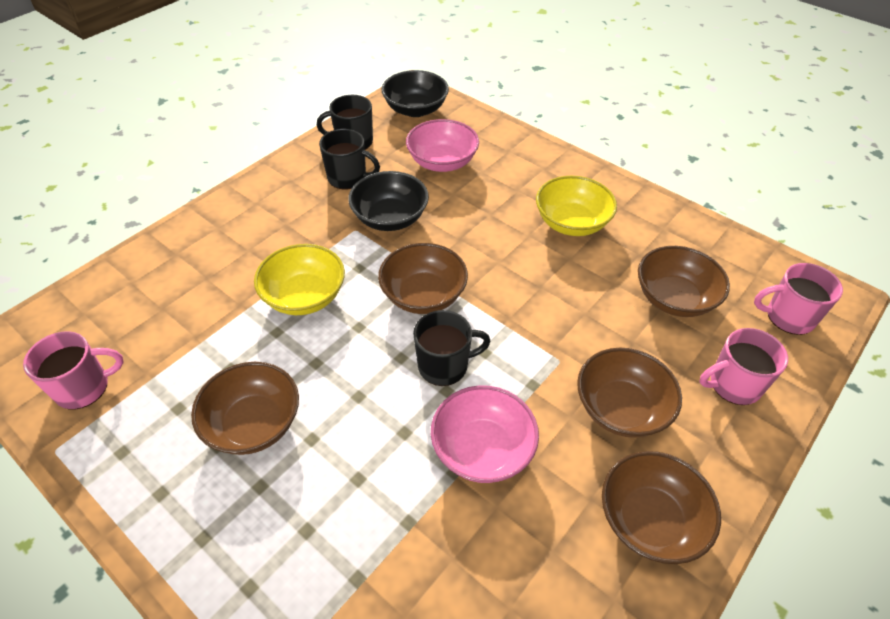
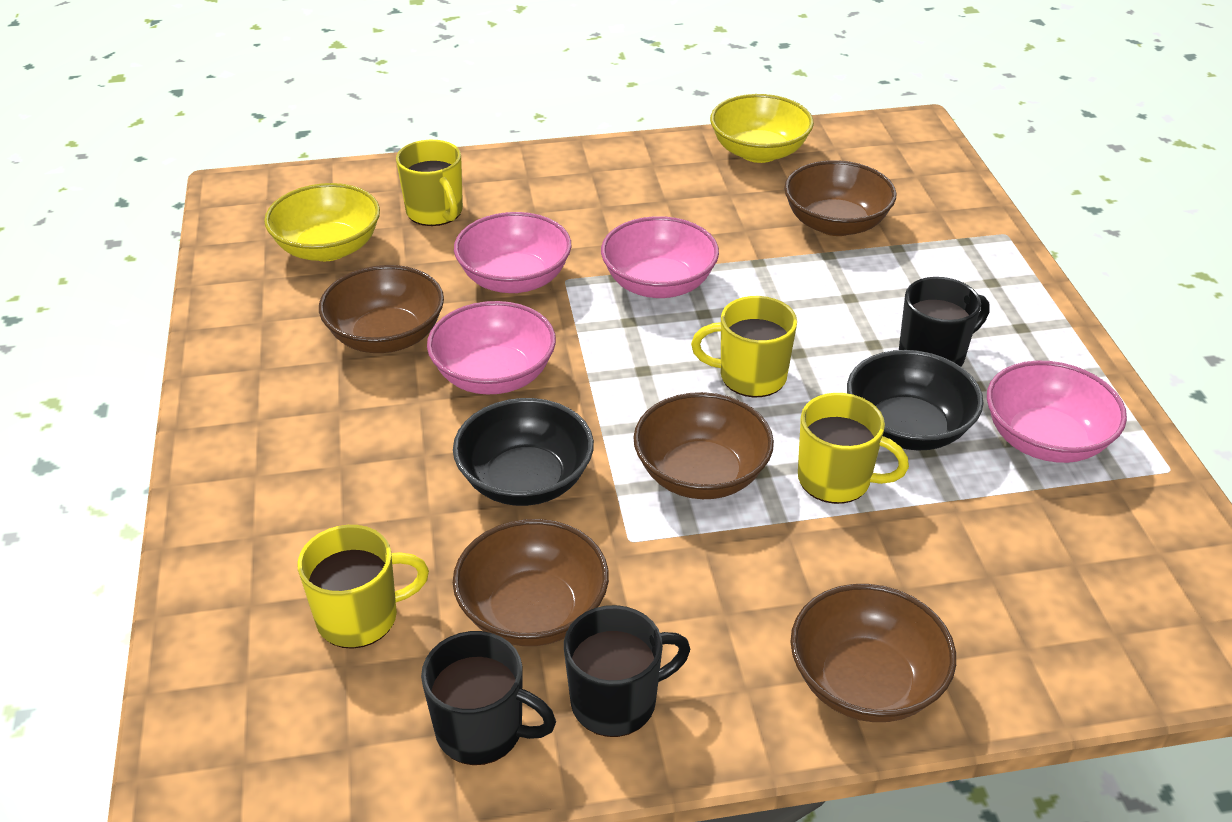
pink bowl: 2 -> 4
pink mug: 3 -> 0
yellow mug: 0 -> 4

